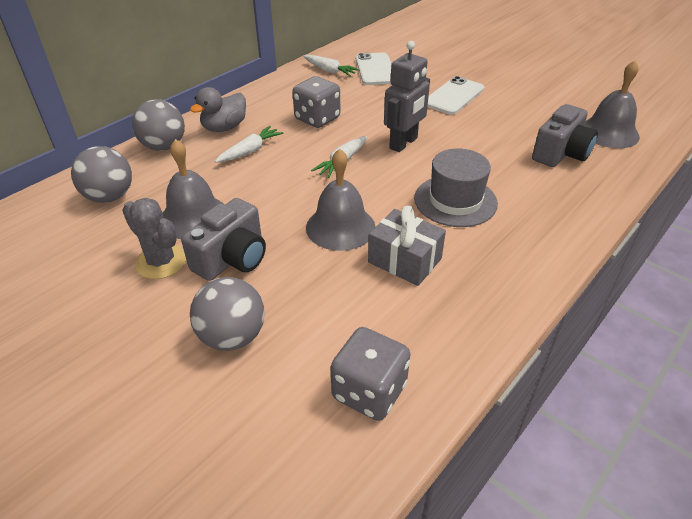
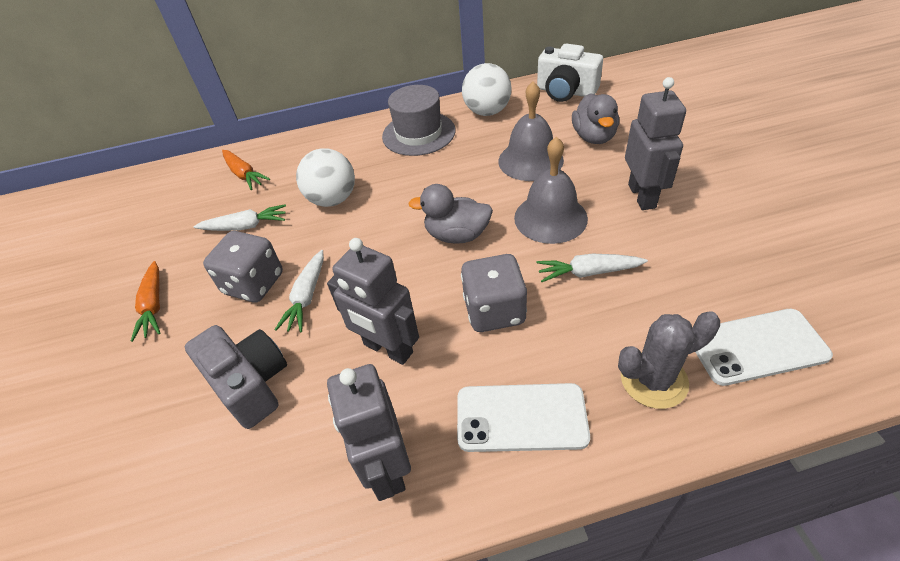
grey ball: 3 -> 0
grey bell: 3 -> 2
grey camera: 2 -> 1
grey duck: 1 -> 2
grey gift: 1 -> 0
grey robot: 1 -> 3
orange carrot: 0 -> 2
white ball: 0 -> 2
white camera: 0 -> 1

